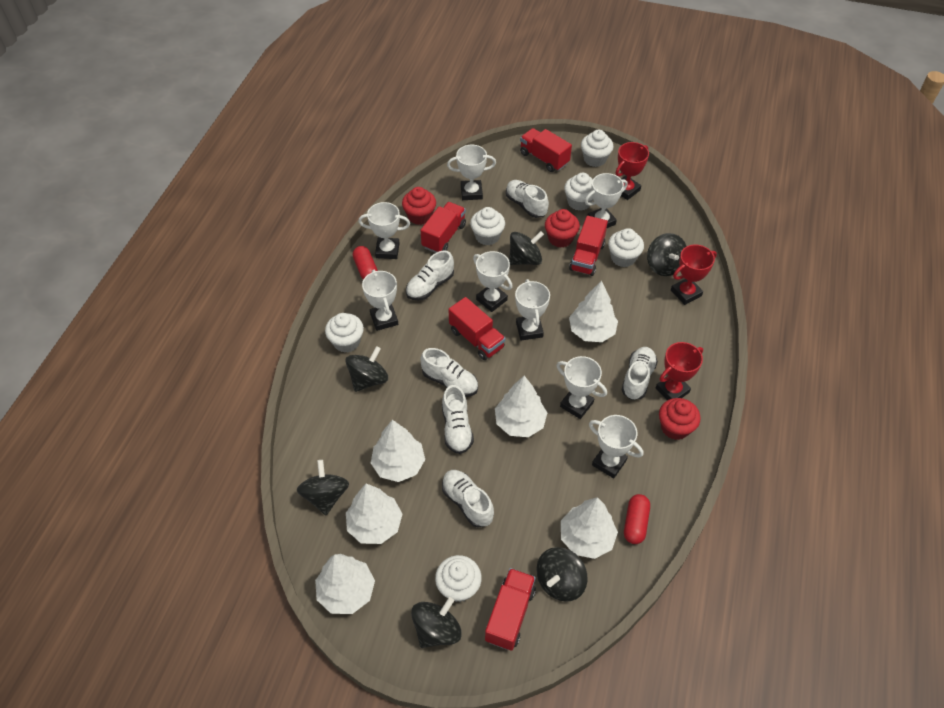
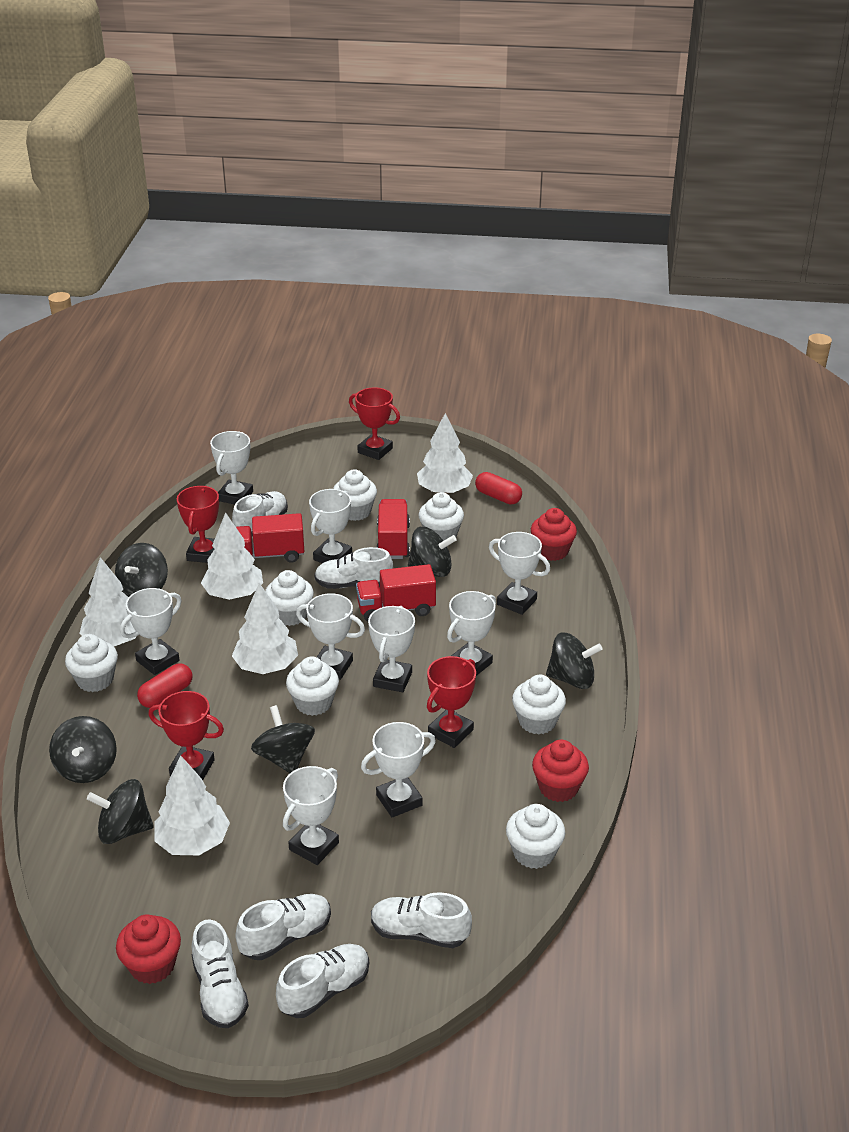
red trophy: 3 -> 4
red truck: 5 -> 3
white cupcake: 6 -> 7
white tree: 6 -> 5
white trophy: 8 -> 9

